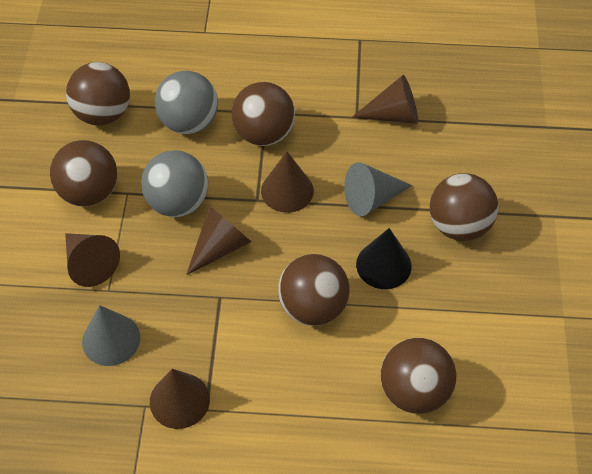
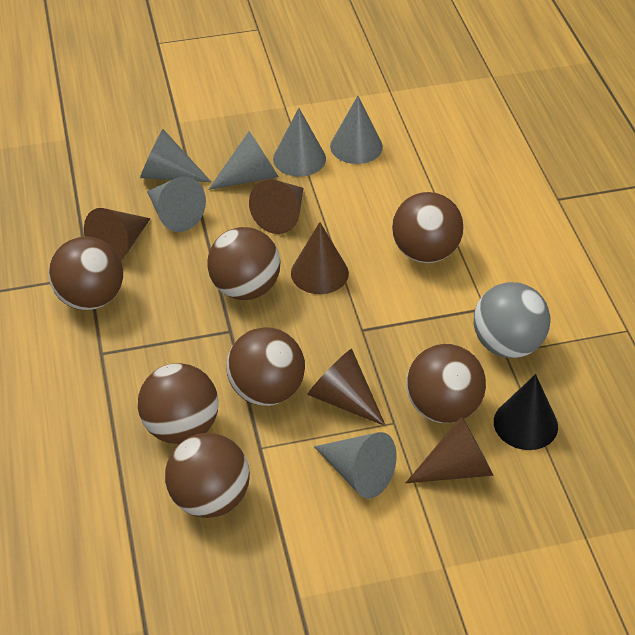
brown ball: 6 -> 7
grey ball: 2 -> 1
grey cone: 2 -> 6

